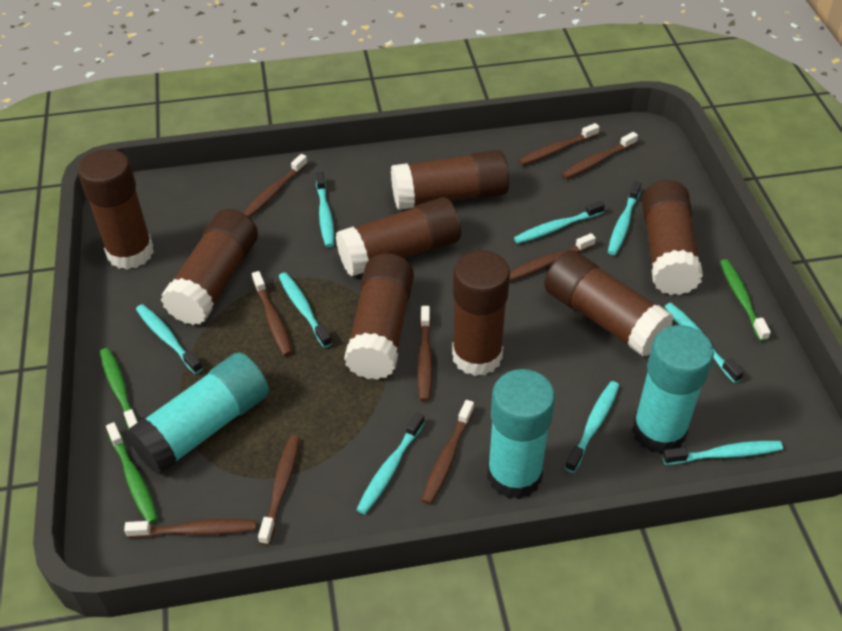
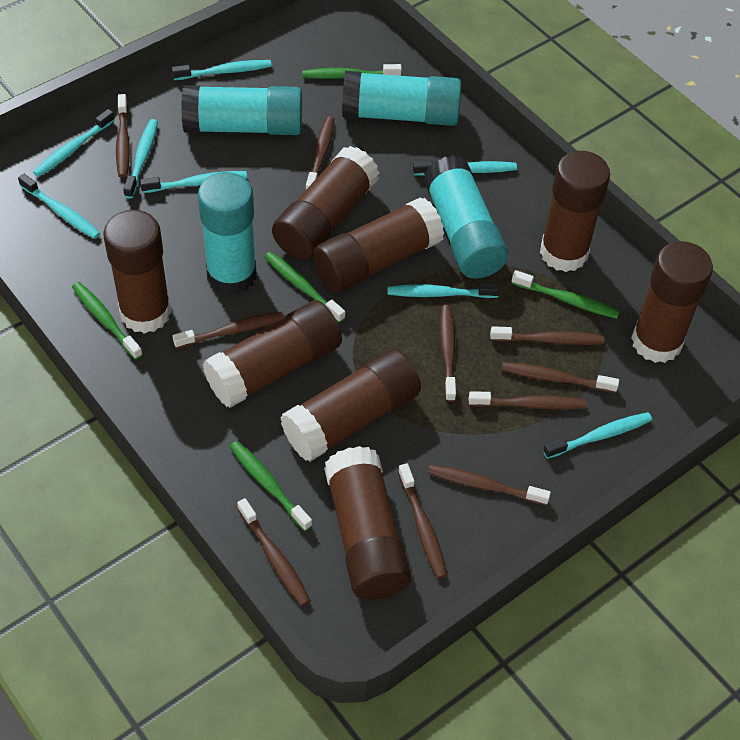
brown toothbrush: 9 -> 10
green toothbrush: 3 -> 5
turquoise glue stick: 3 -> 4
turquoise toothbrush: 9 -> 8

